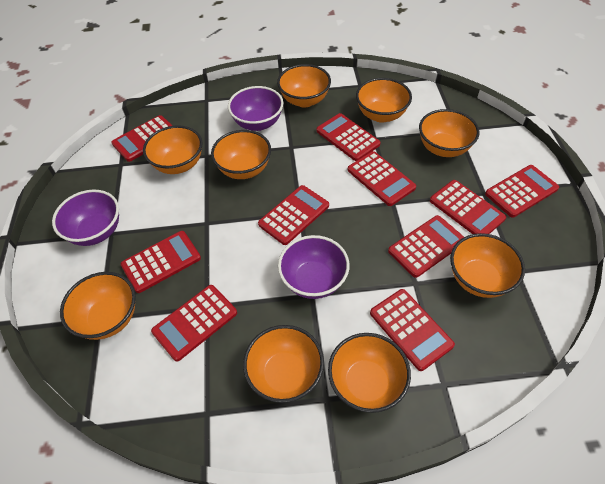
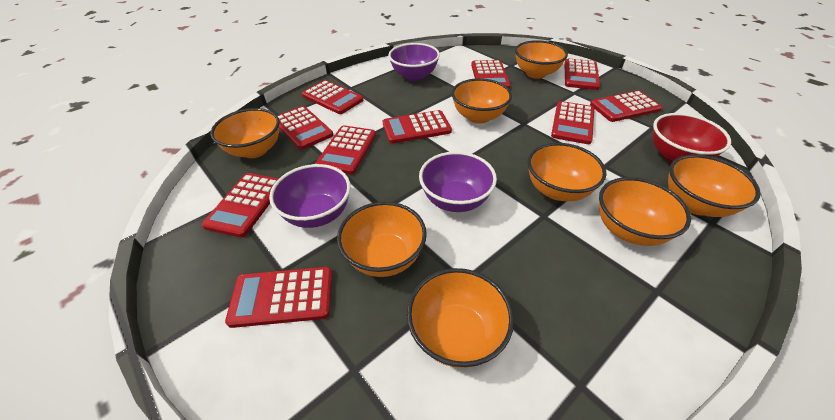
orange bowl: 9 -> 8
red bowl: 0 -> 1

